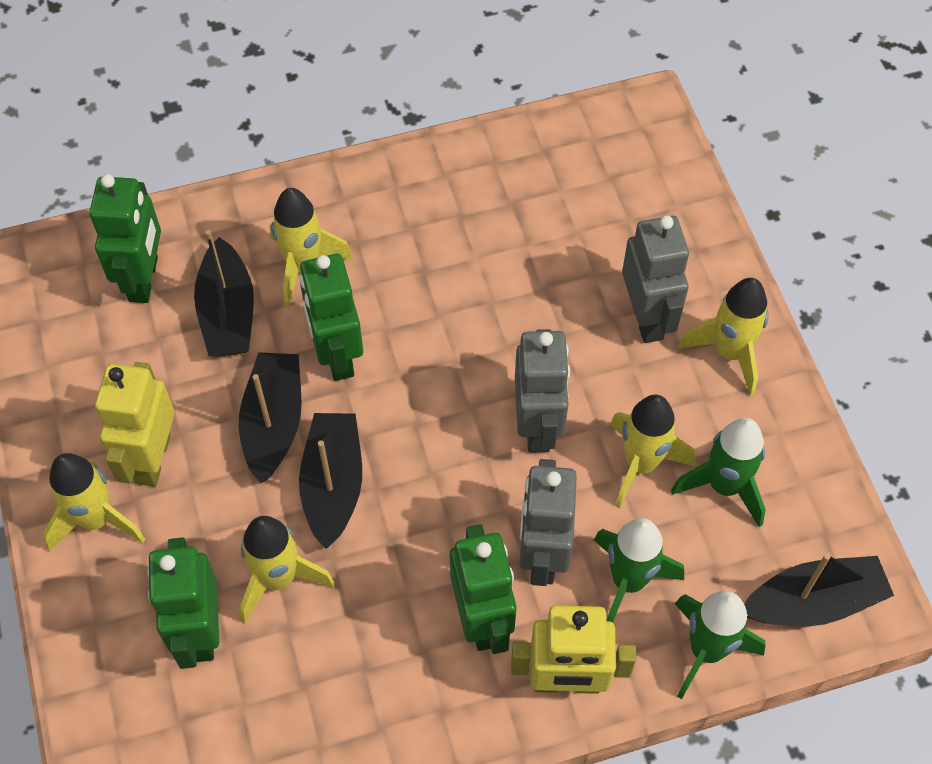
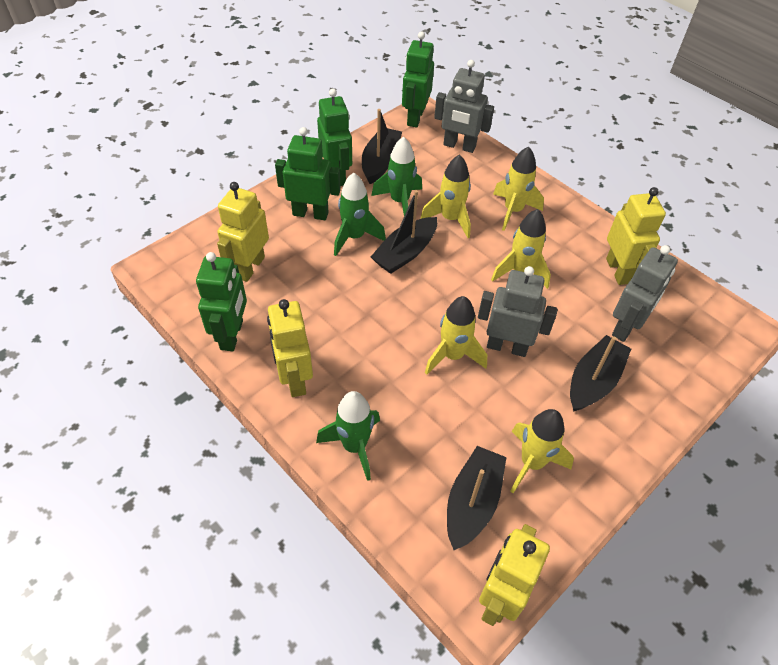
yellow robot: 2 -> 4

